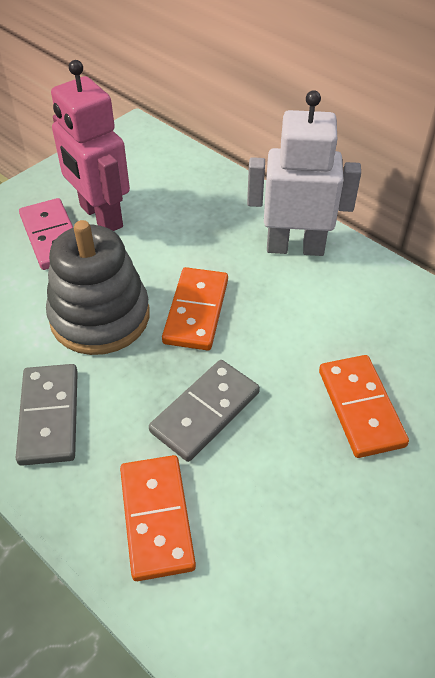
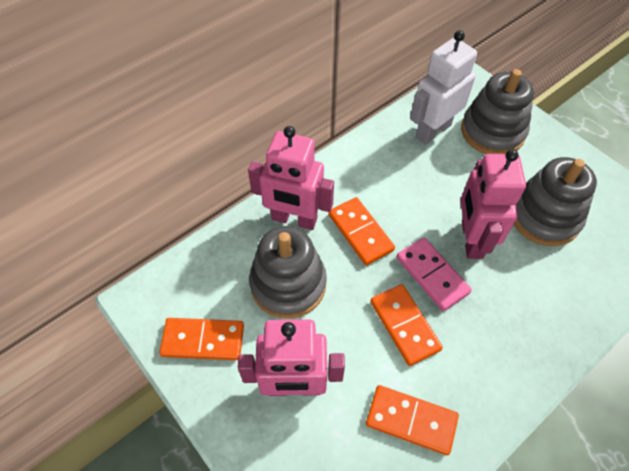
grey domino: 2 -> 0
grey stacking toy: 1 -> 3
orange domino: 3 -> 4
pink robot: 1 -> 3

